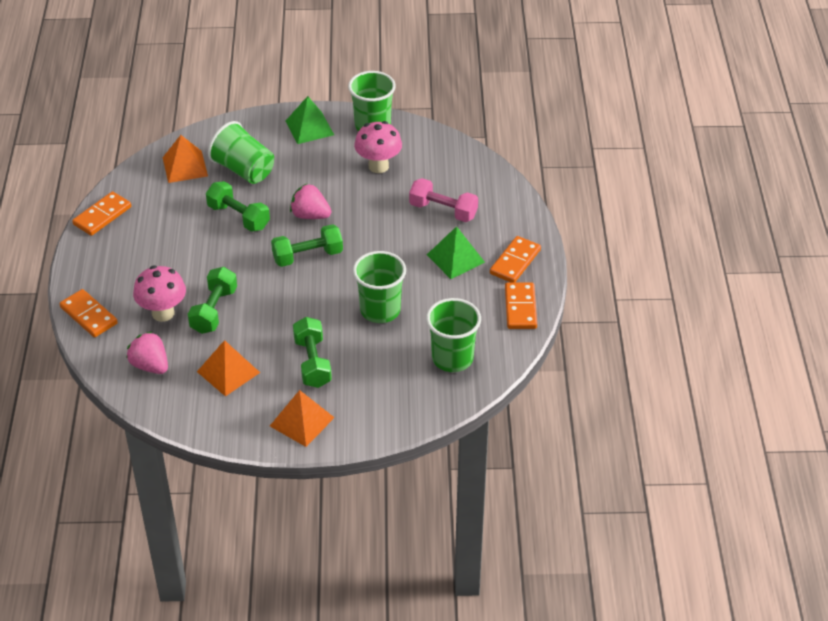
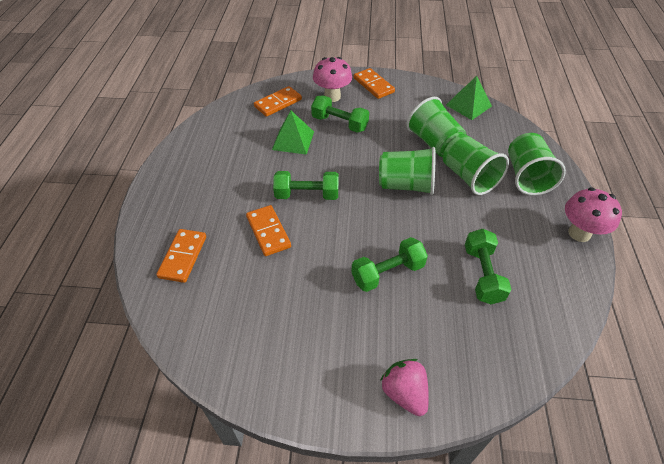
orange pyramid: 3 -> 0
pink dumbbell: 1 -> 0
pink strawberry: 2 -> 1

